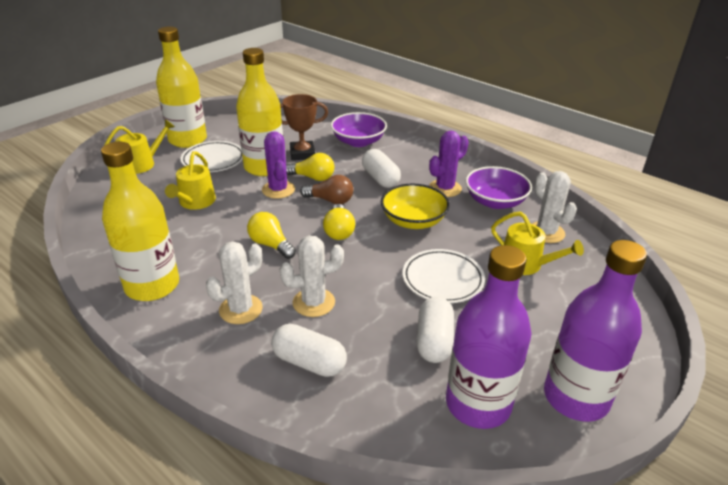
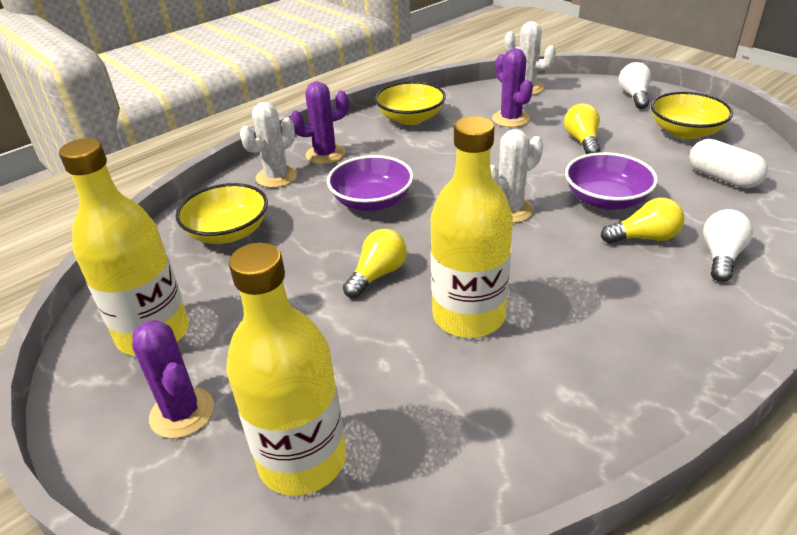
brown light bulb: 1 -> 0
brown trophy: 1 -> 0
purple bottle: 2 -> 0
purple cactus: 2 -> 3
white capsule: 3 -> 1
white light bulb: 0 -> 2
white plate: 2 -> 0
yellow bowl: 1 -> 3
yellow watering can: 3 -> 0

